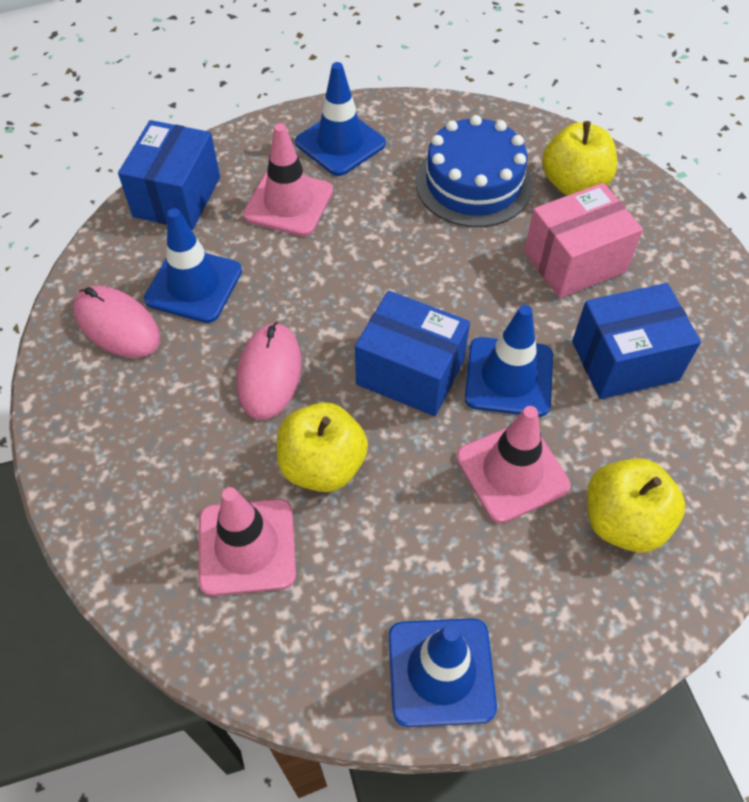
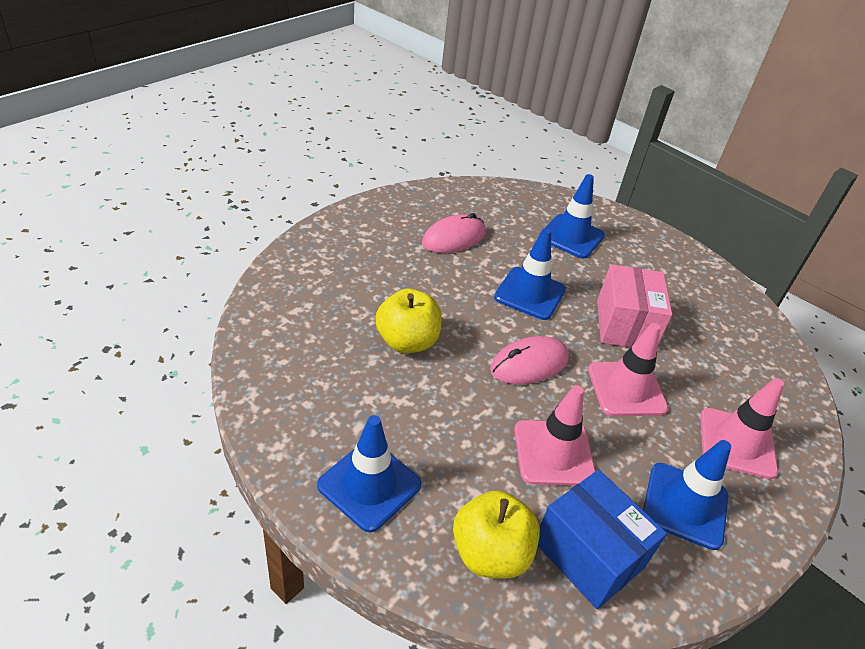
blue box: 3 -> 1
blue cake: 1 -> 0
yellow apple: 3 -> 2

